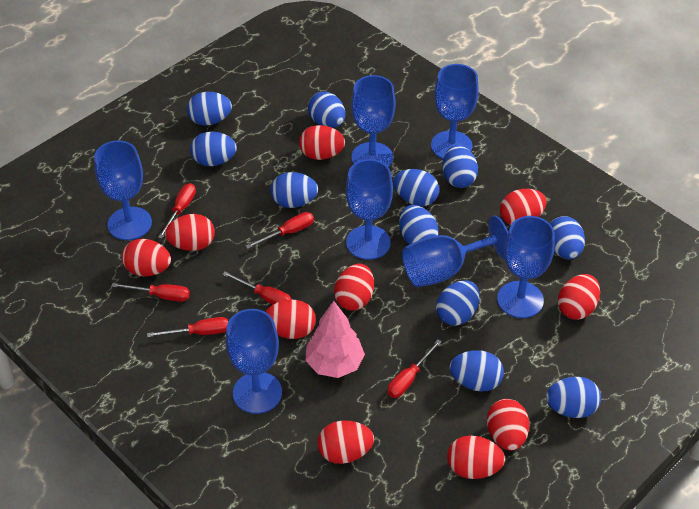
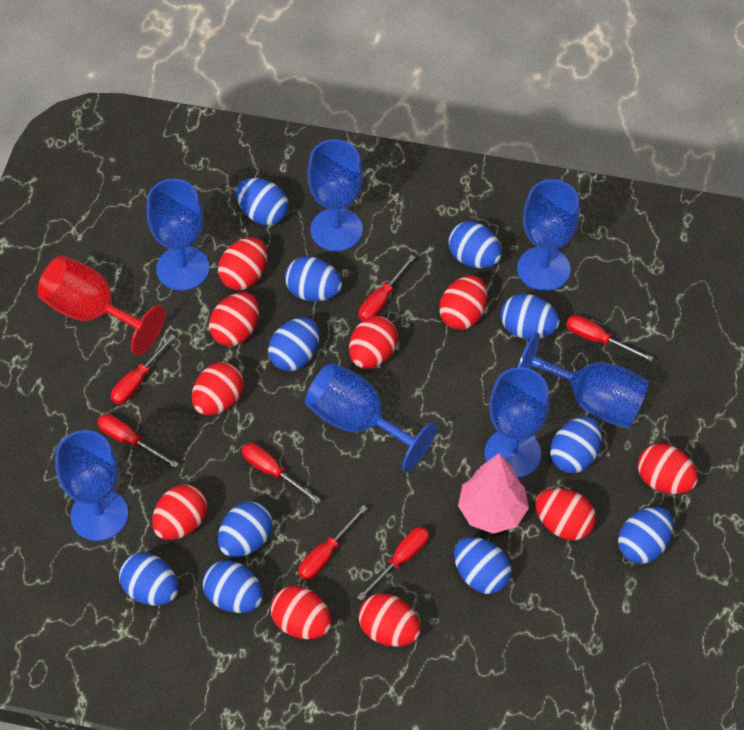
red goblet: 0 -> 1
red screwdriver: 6 -> 7

